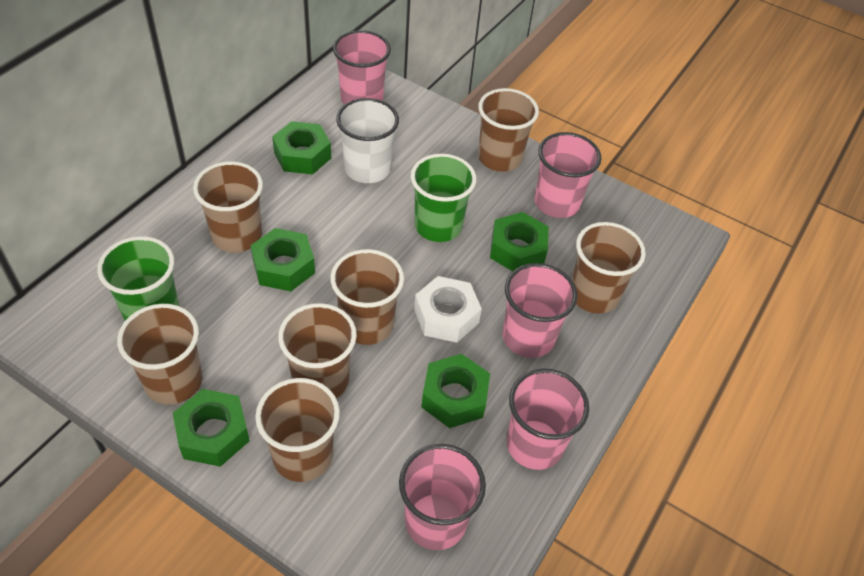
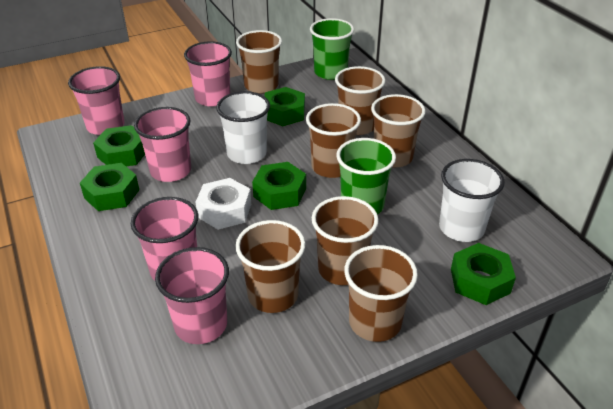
white cup: 1 -> 2

